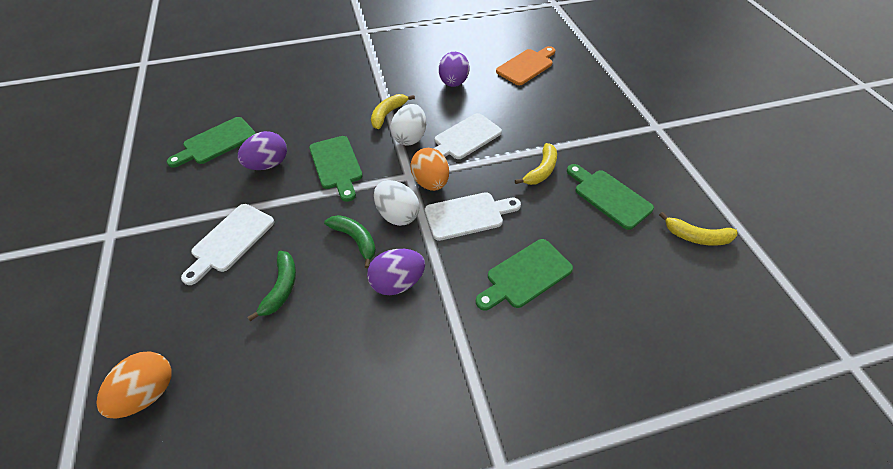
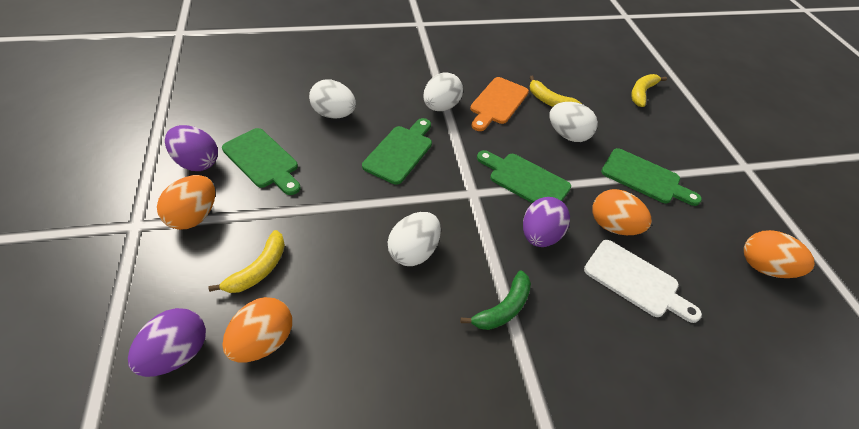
green banana: 2 -> 1
orange egg: 2 -> 4
white cutting board: 3 -> 1
white egg: 2 -> 4

